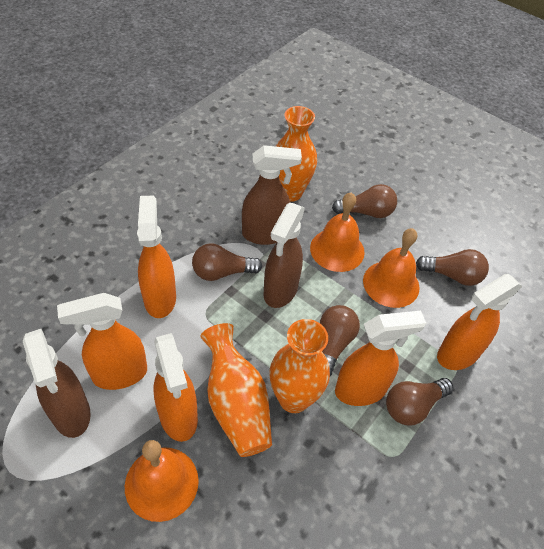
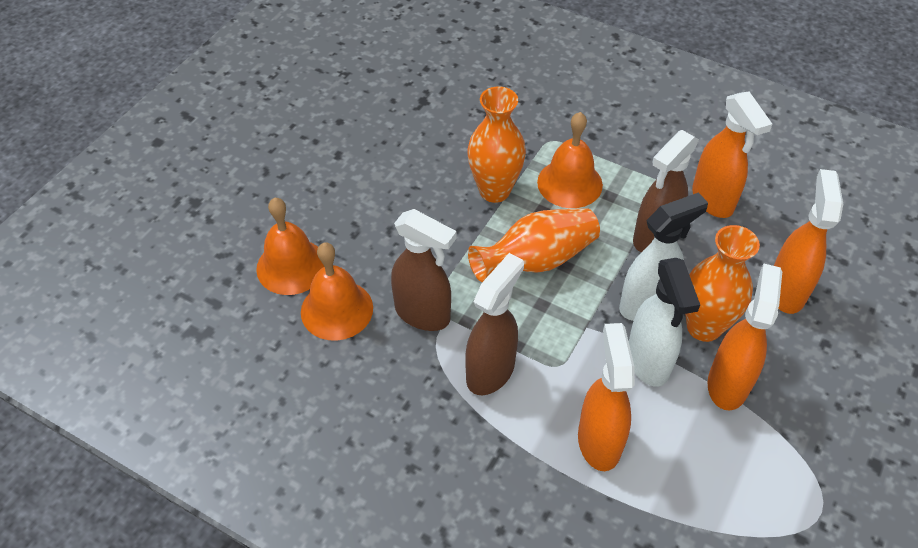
brown light bulb: 5 -> 0
orange spray bottle: 5 -> 4
white spray bottle: 0 -> 2

